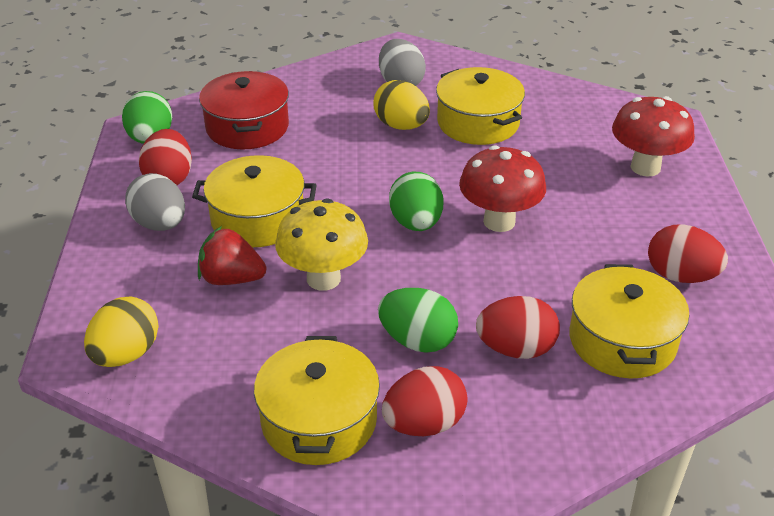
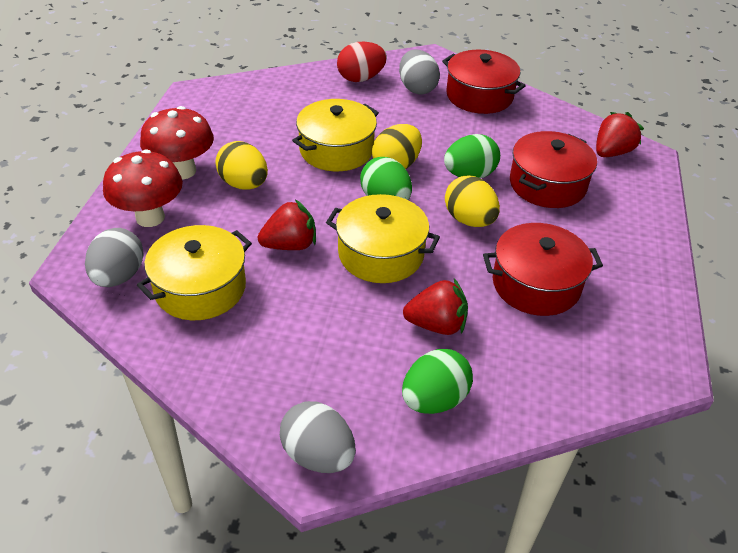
grey egg: 2 -> 3
red egg: 4 -> 1
red pot: 1 -> 3
red strawberry: 1 -> 3
yellow egg: 2 -> 3
yellow mushroom: 1 -> 0
yellow pot: 4 -> 3

